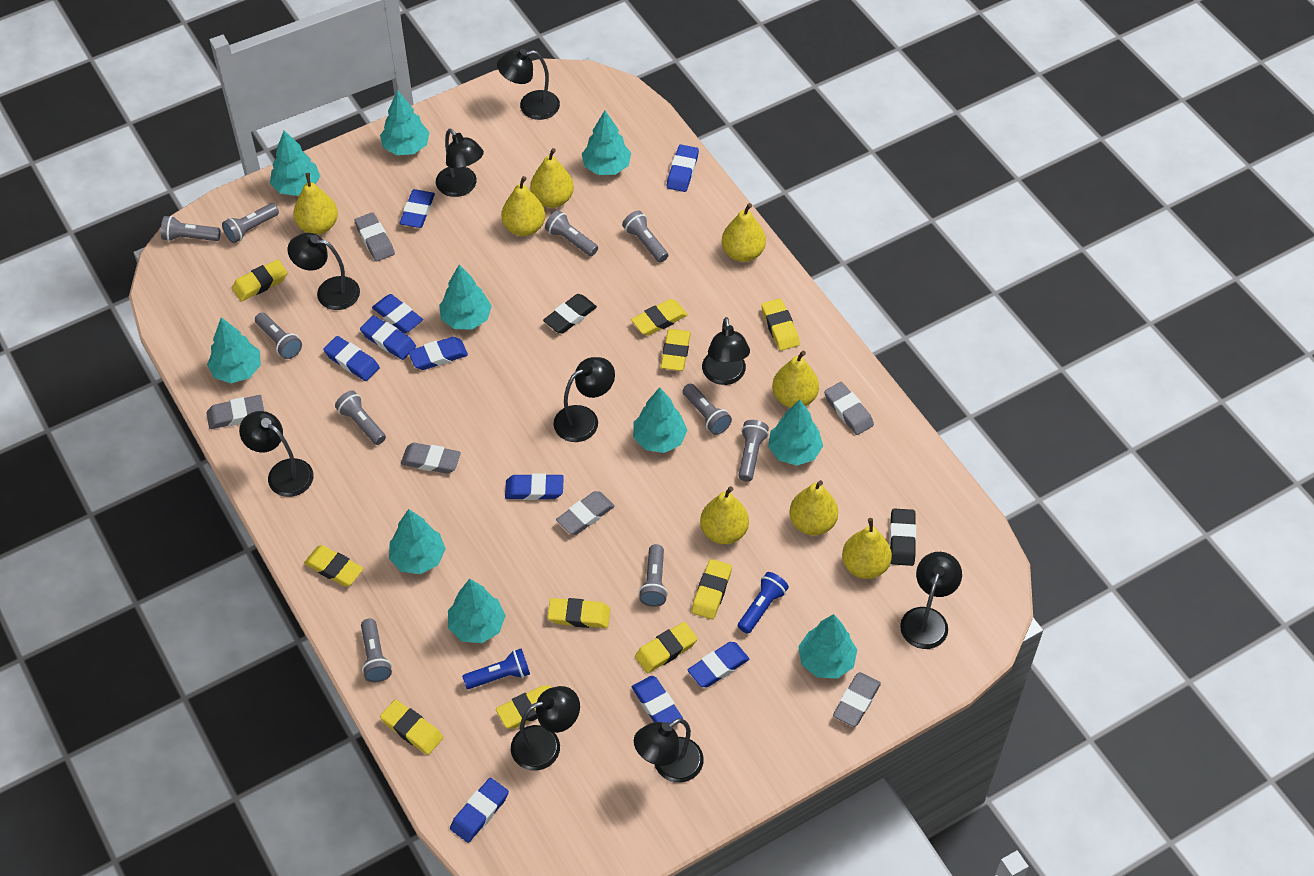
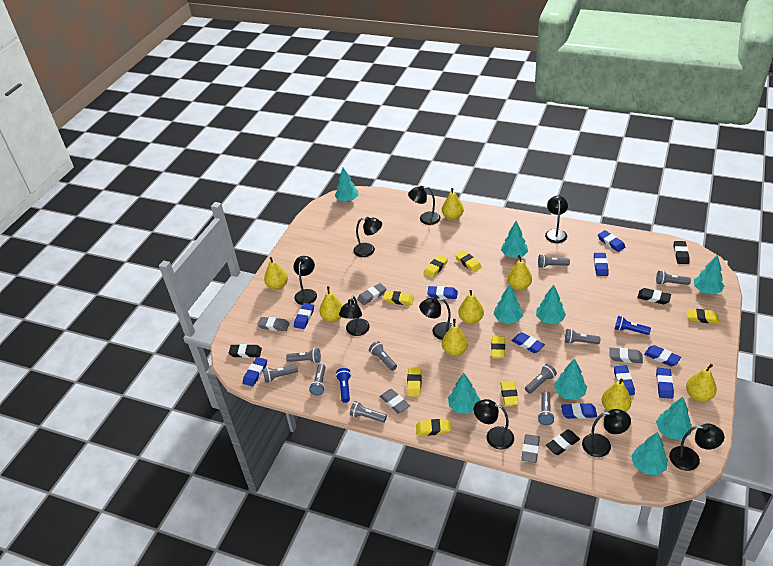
black eraser: 2 -> 4
grey eraser: 6 -> 5
turquoise tree: 10 -> 9
yellow eraser: 10 -> 8

